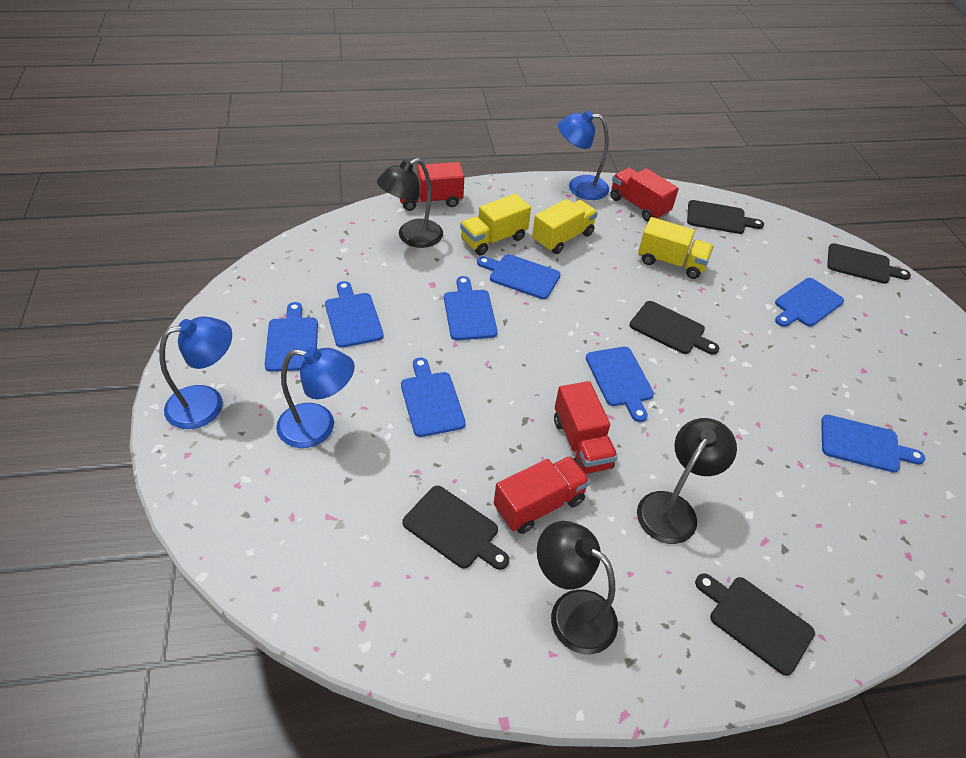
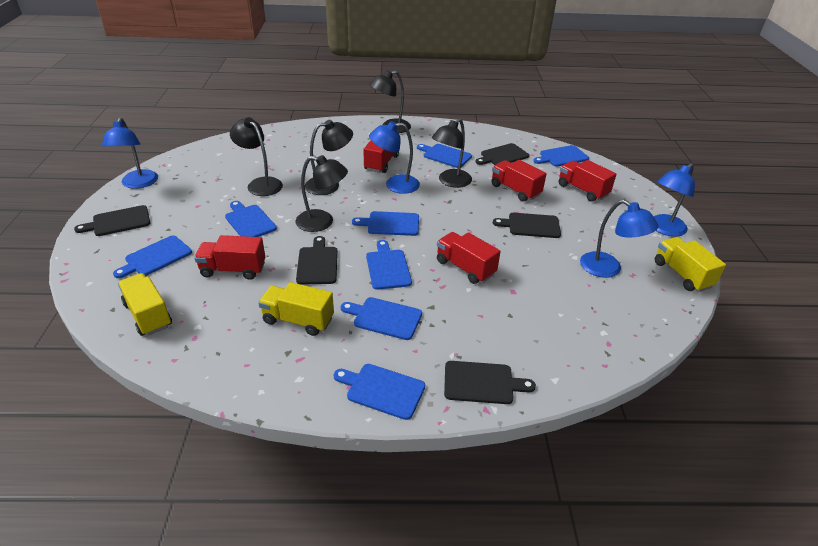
black lamp: 3 -> 5
blue lamp: 3 -> 4
red truck: 4 -> 5

